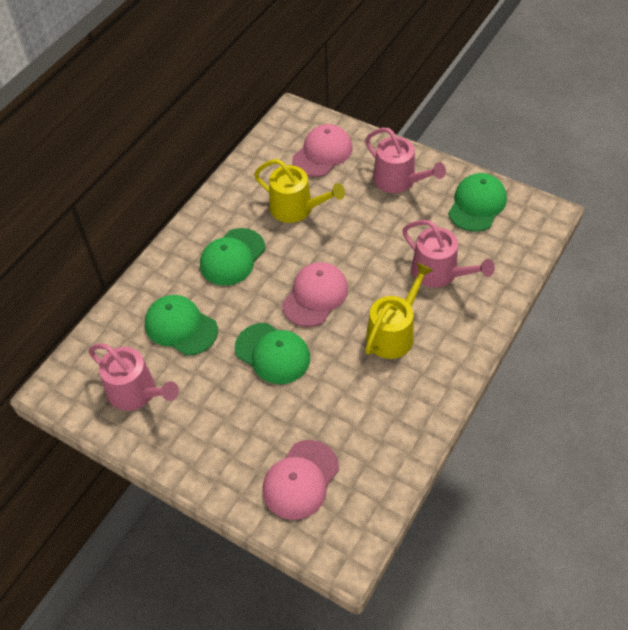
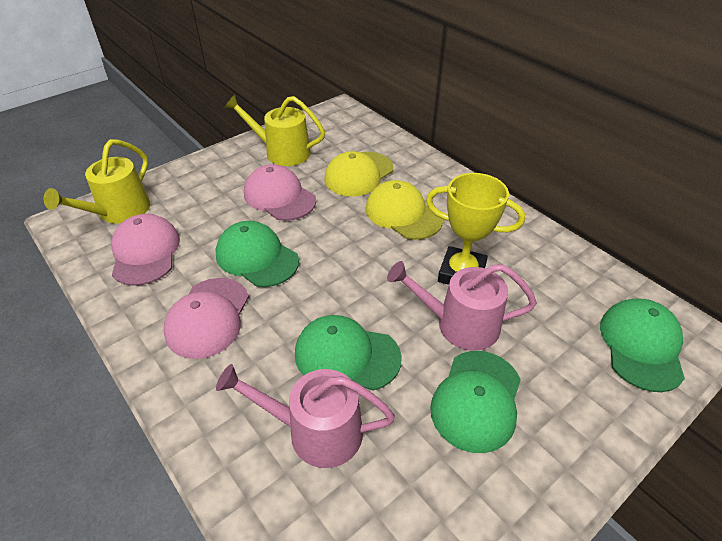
pink watering can: 3 -> 2
yellow cap: 0 -> 2
yellow trophy: 0 -> 1

